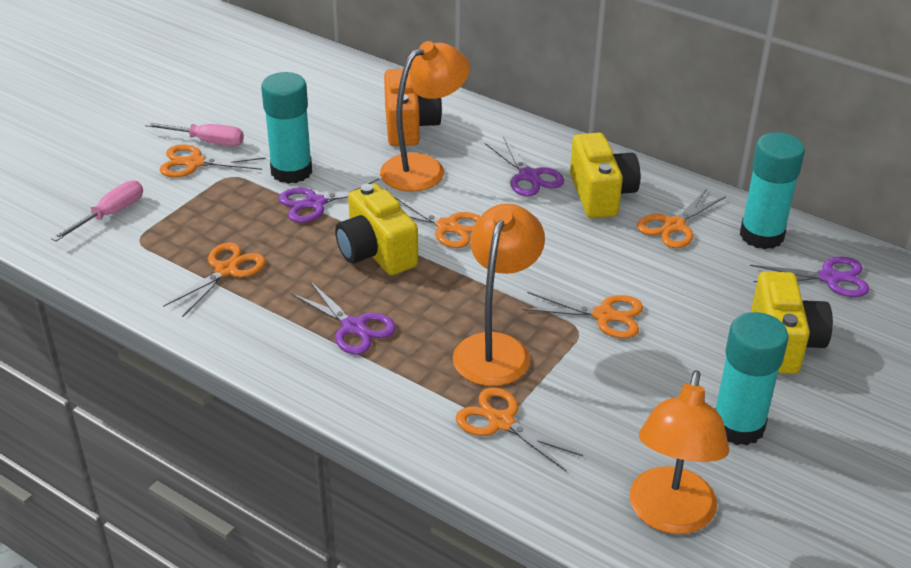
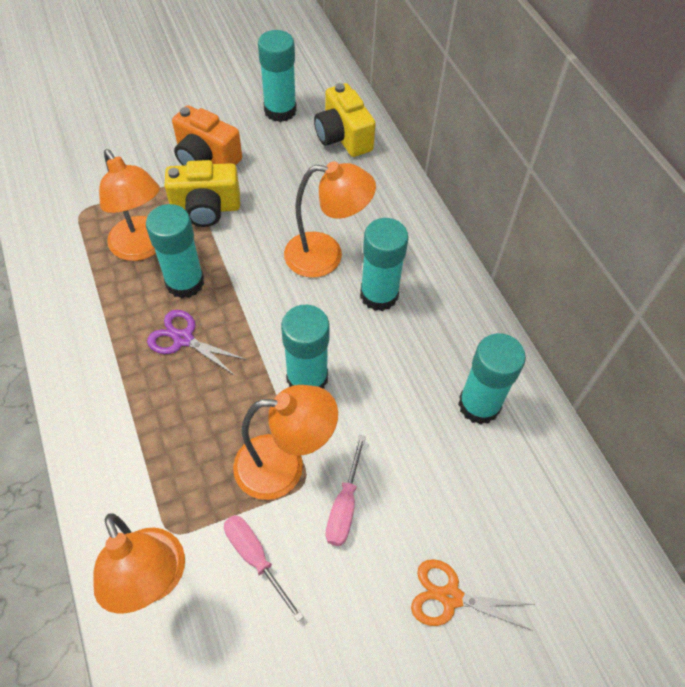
orange lamp: 3 -> 4
orange scissors: 6 -> 1
purple scissors: 4 -> 1
turquoise glue stick: 3 -> 5
yellow camera: 3 -> 2

